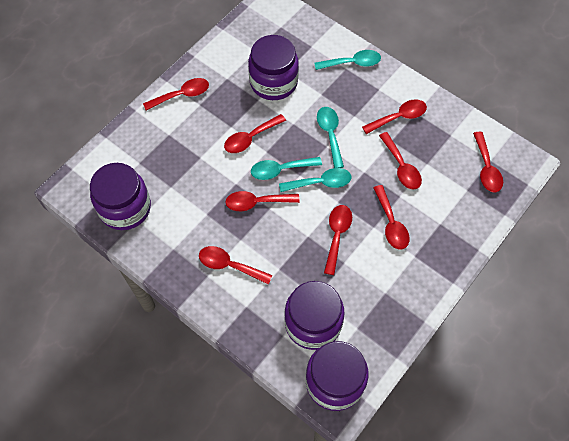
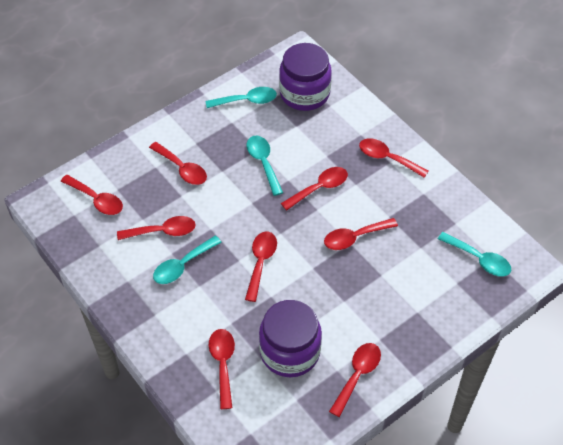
purple jar: 4 -> 2

